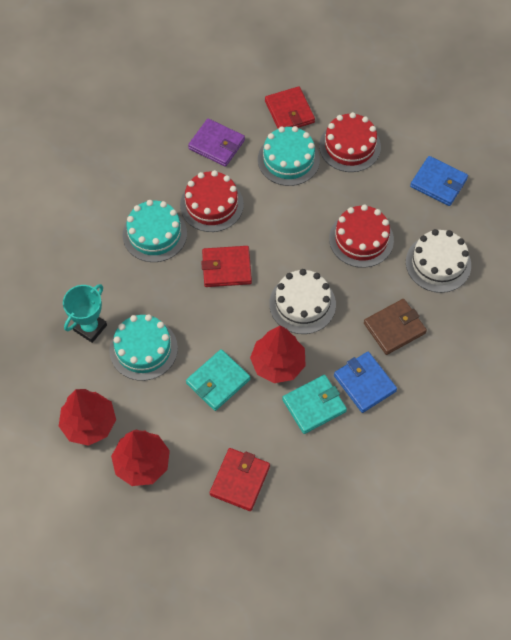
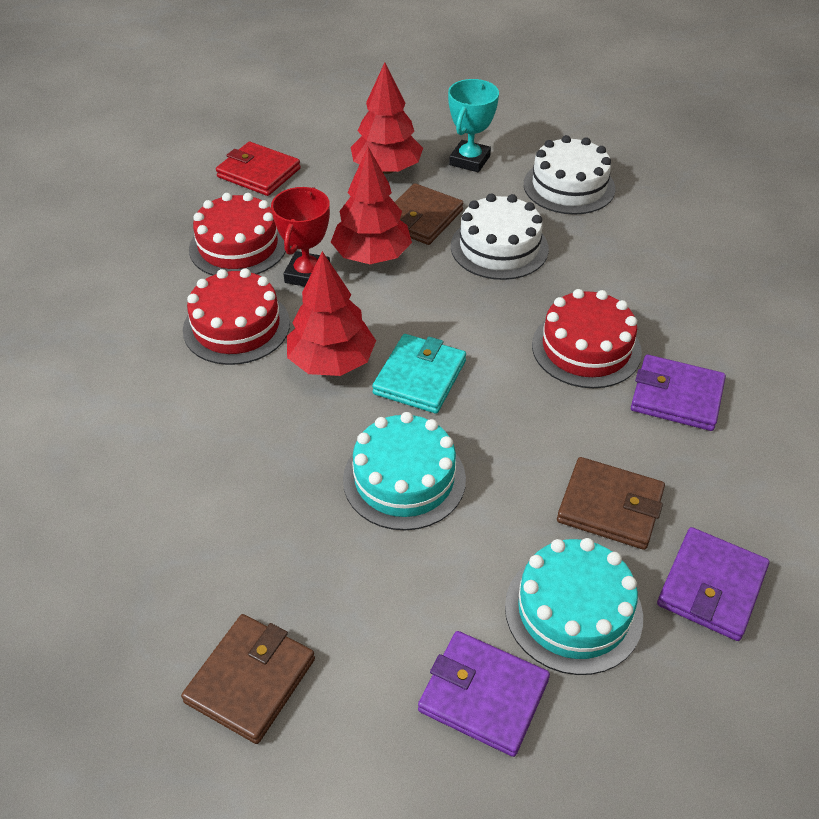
blue wallet: 2 -> 0
brown wallet: 1 -> 3
purple wallet: 1 -> 3
red trophy: 0 -> 1
red wallet: 3 -> 1
turquoise cake: 3 -> 2
turquoise wallet: 2 -> 1

